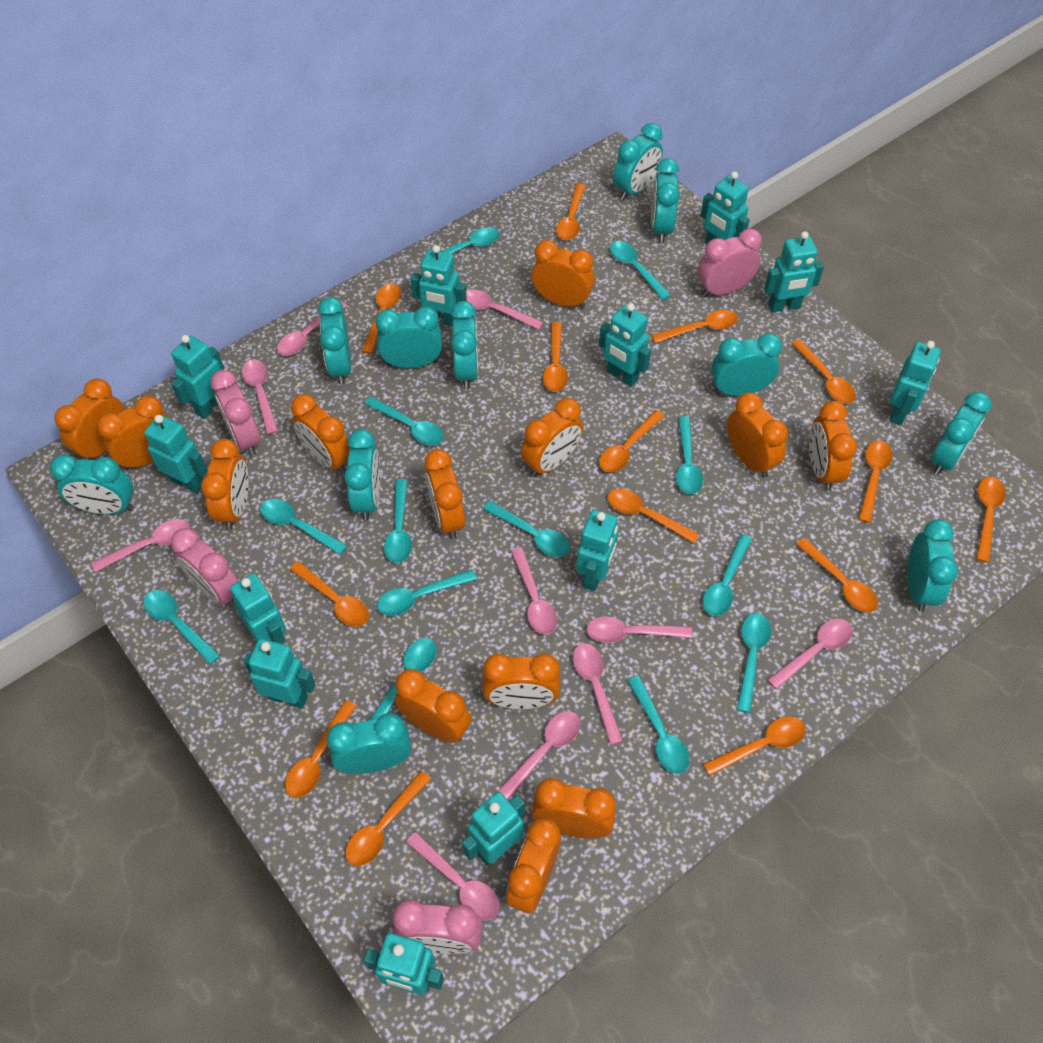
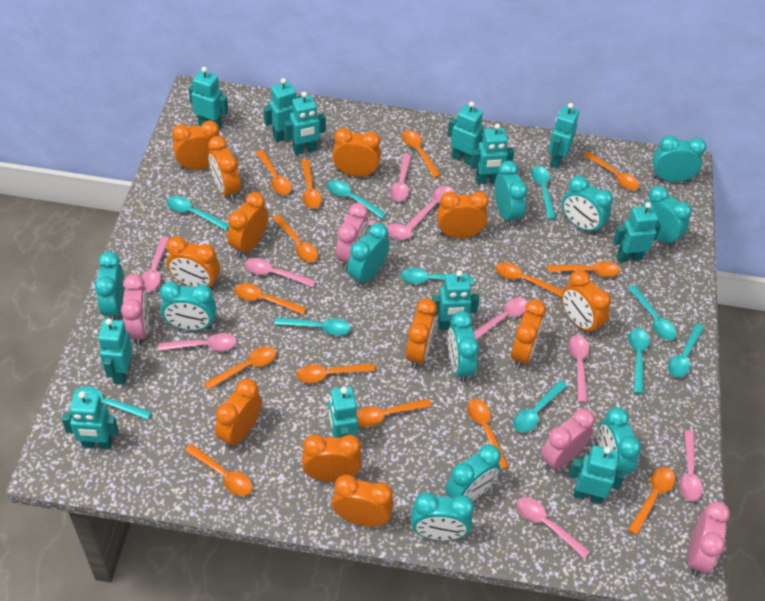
orange clock: 13 -> 12
turquoise spoon: 13 -> 10

